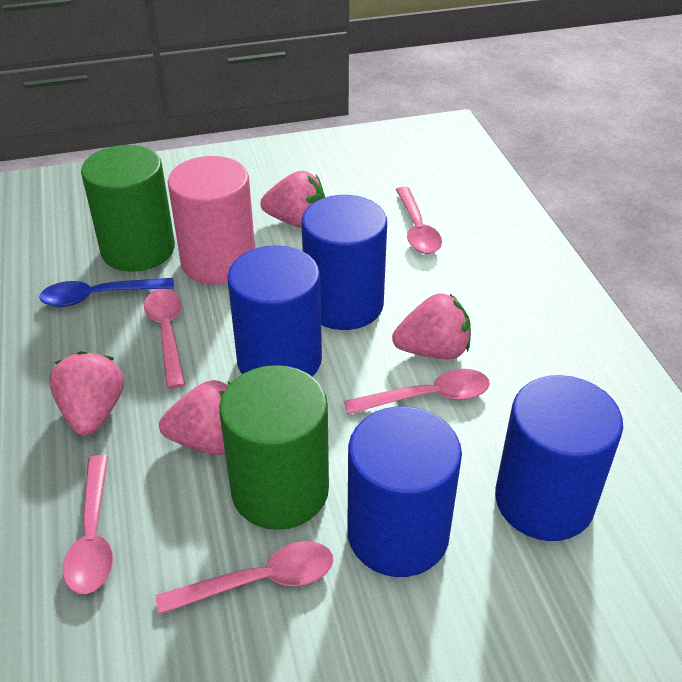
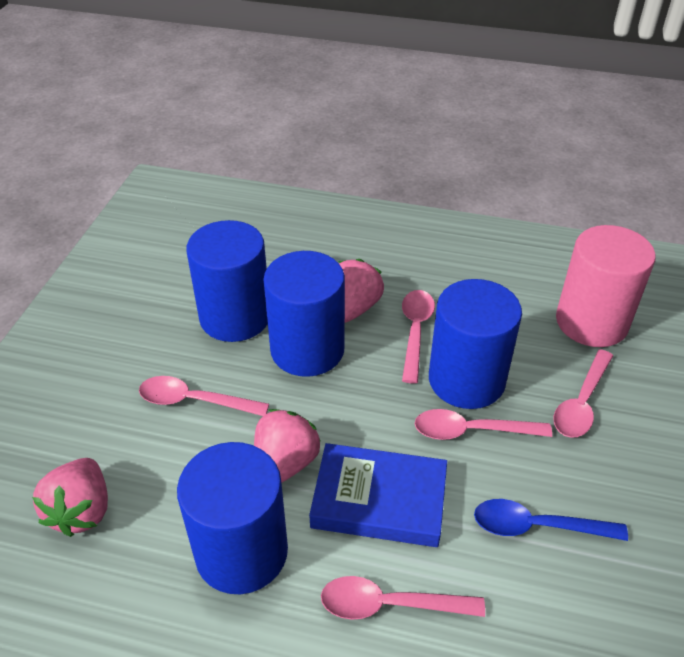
blue book: 0 -> 1
green cylinder: 2 -> 0
pink strawberry: 4 -> 3

